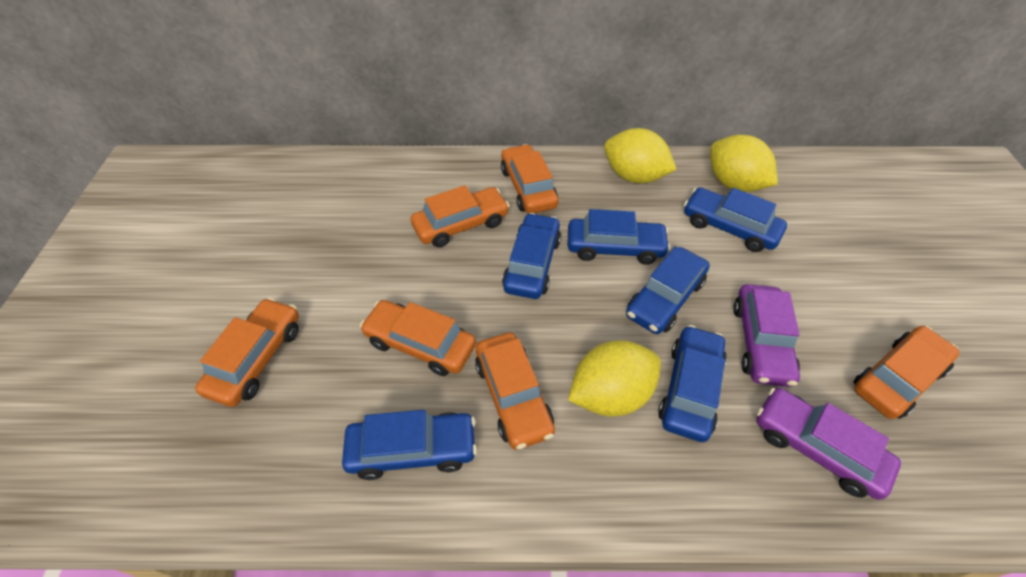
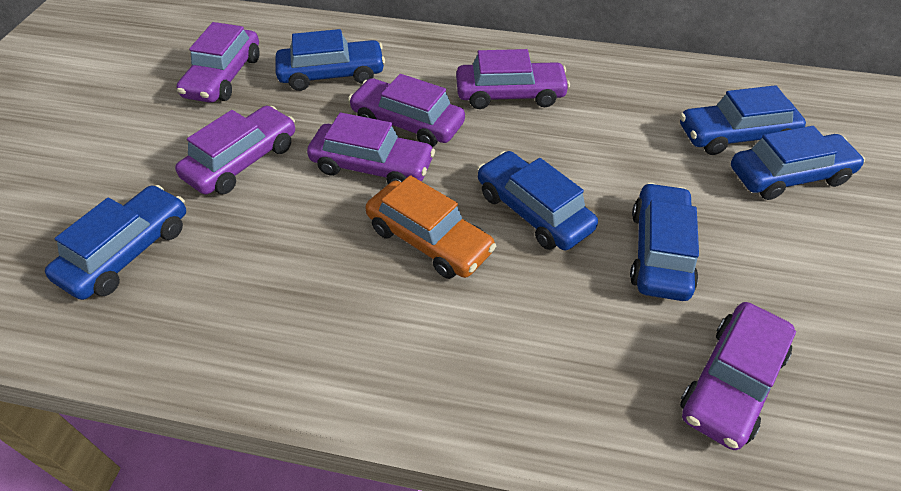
orange car: 6 -> 1
purple car: 2 -> 6
yellow lemon: 3 -> 0

